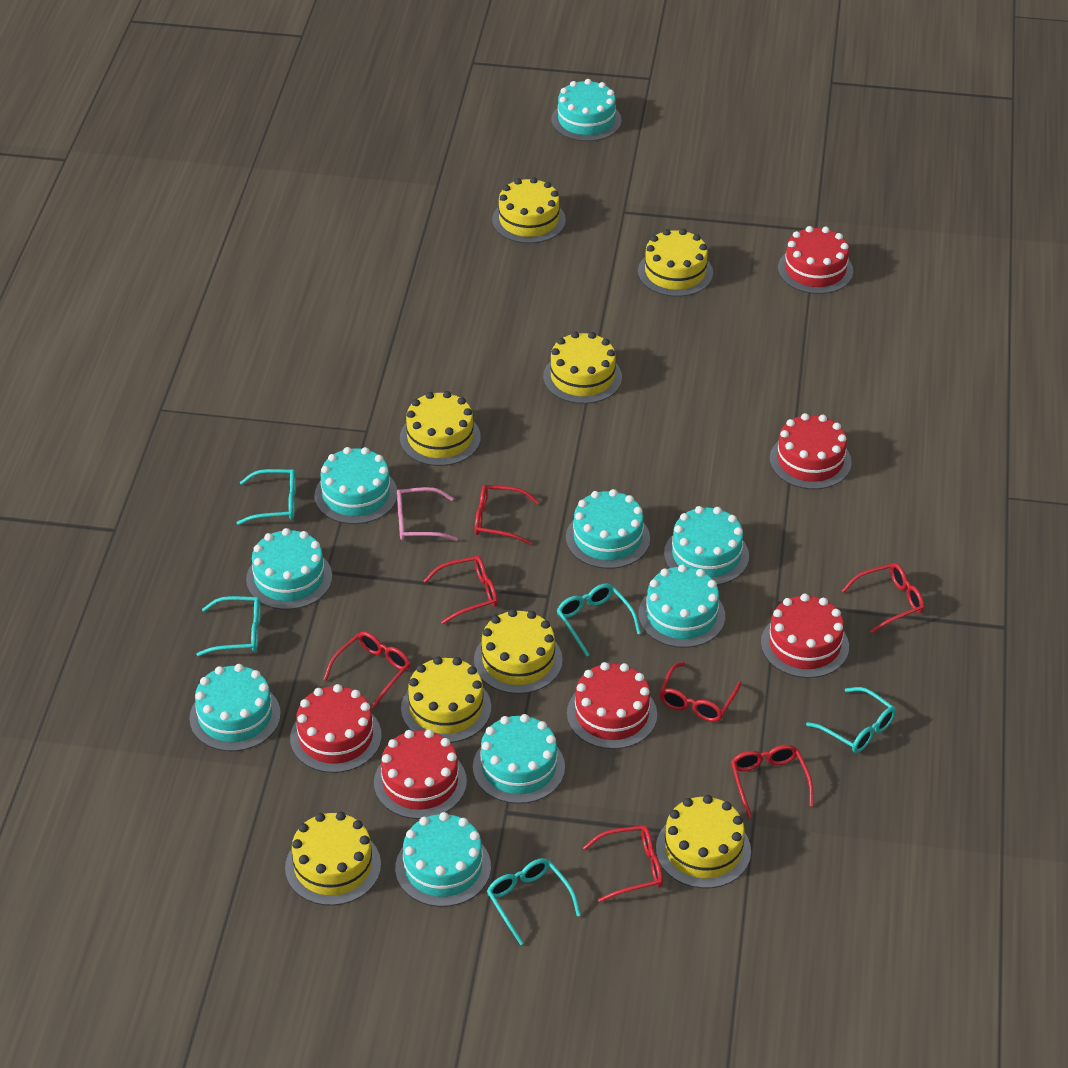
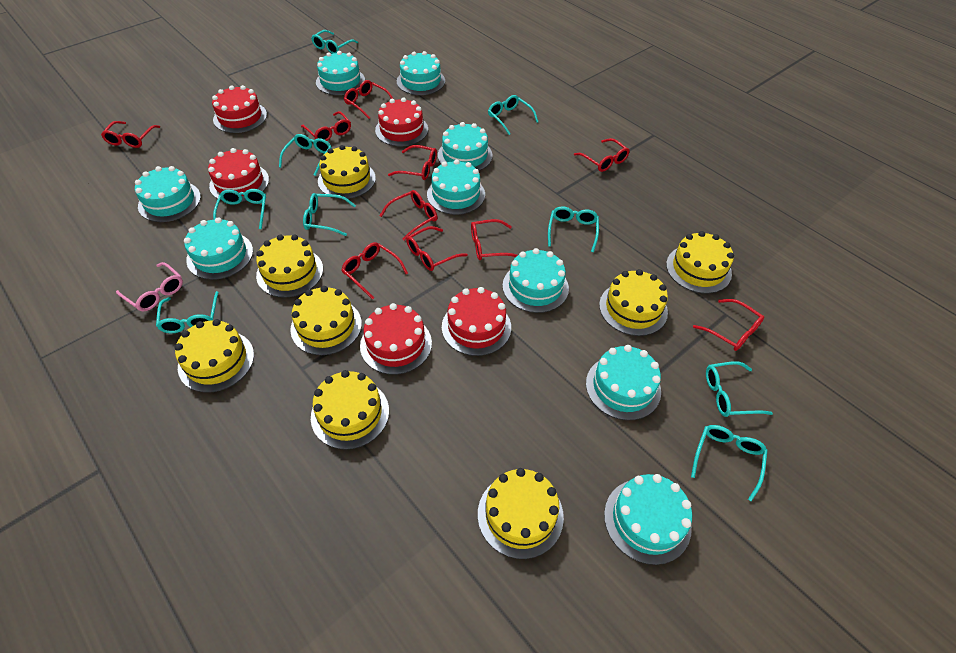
red cake: 6 -> 5
red glasses: 7 -> 10
turquoise glasses: 5 -> 9

